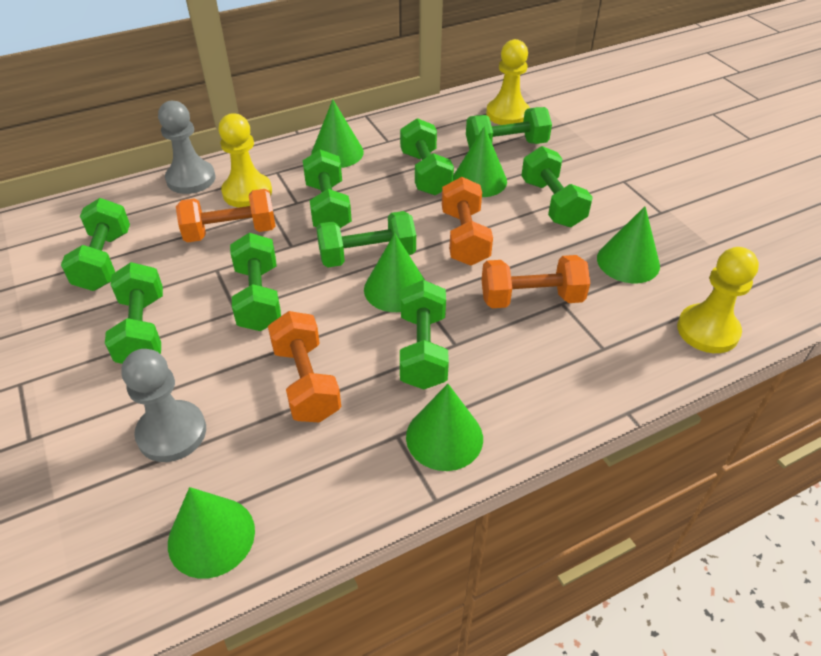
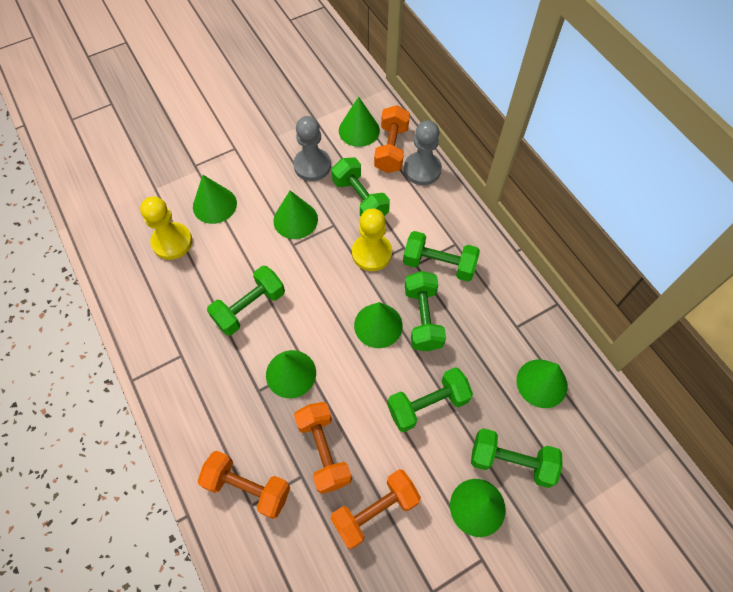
green cone: 6 -> 7
green dumbbell: 9 -> 6
yellow pawn: 3 -> 2

